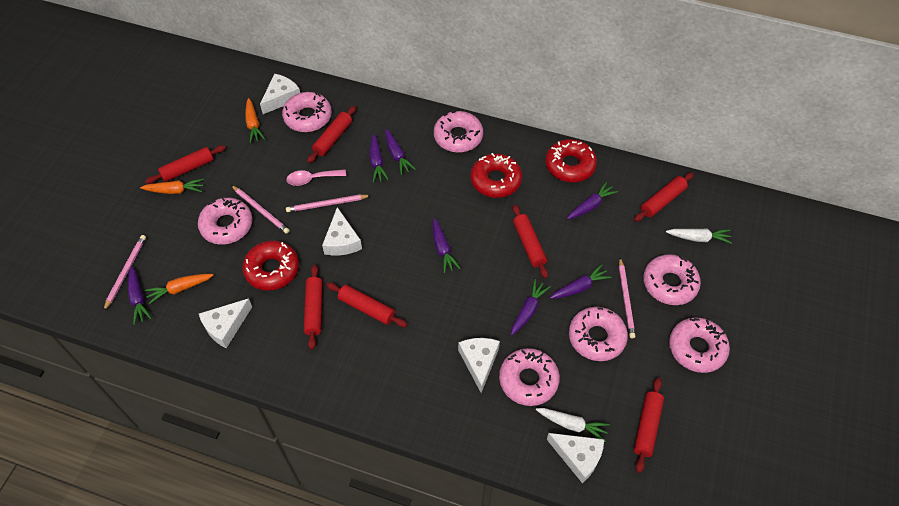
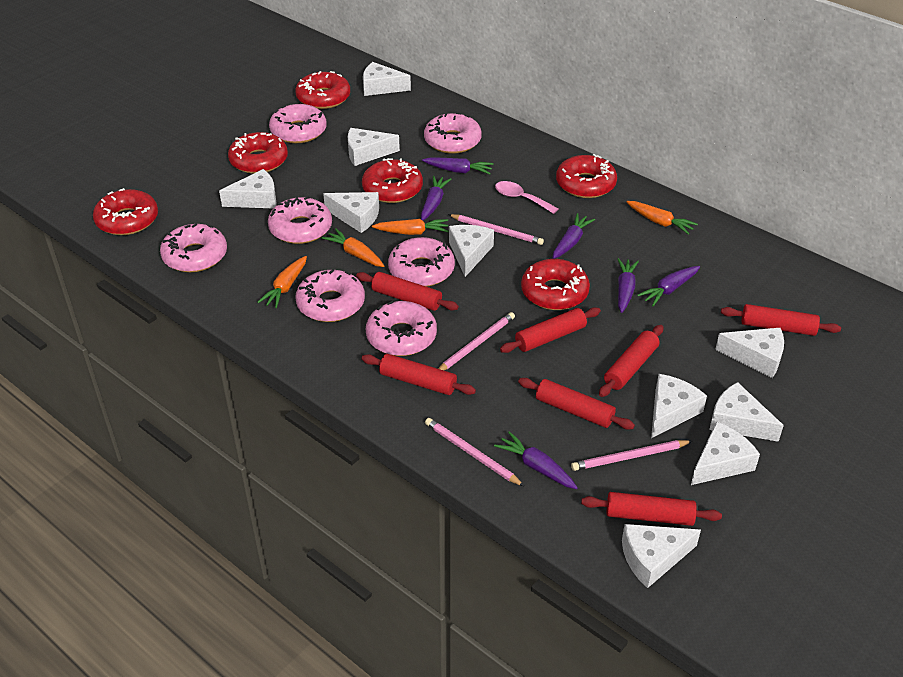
orange carrot: 3 -> 4
purple carrot: 7 -> 6
red donut: 3 -> 6
white carrot: 2 -> 0
white cheese: 5 -> 10

